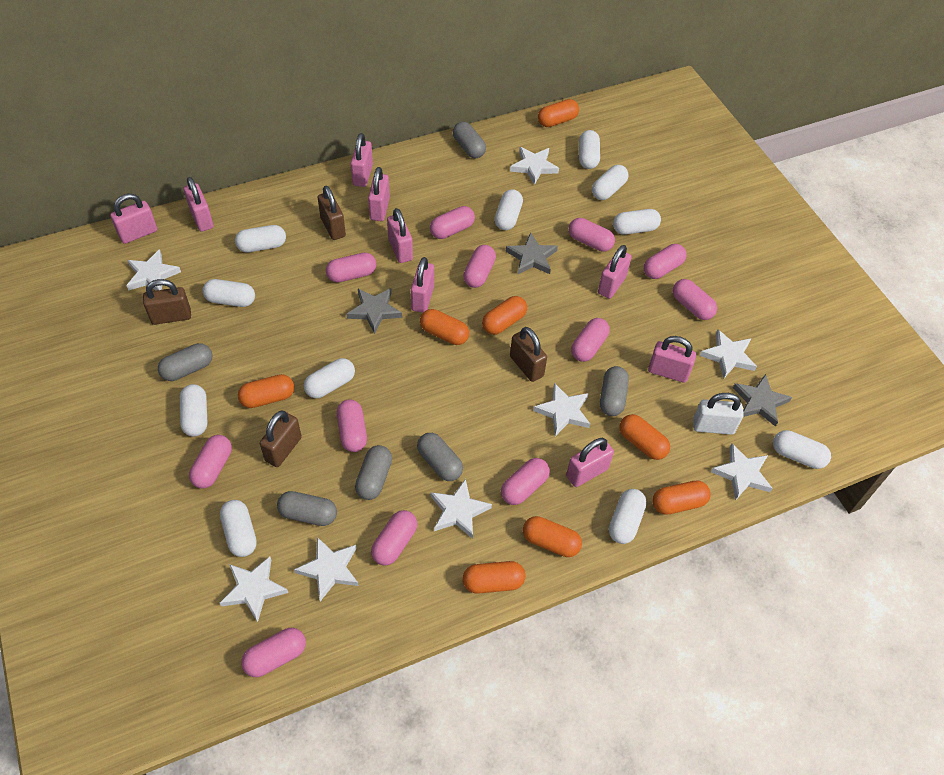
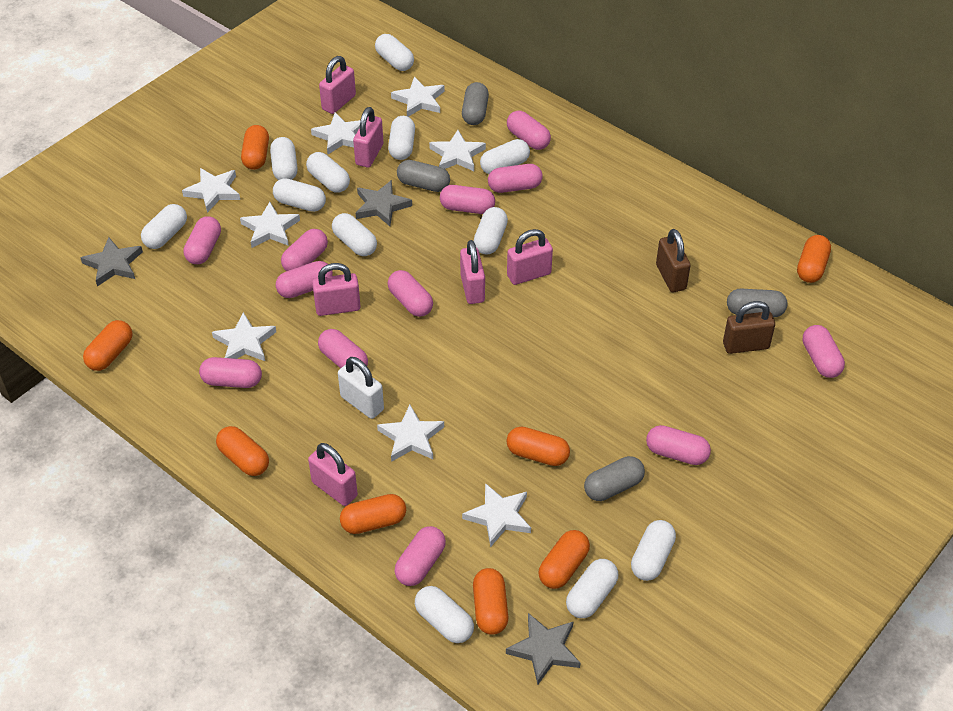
brown padlock: 4 -> 2
grey capsule: 6 -> 4
pink padlock: 9 -> 6
white capsule: 11 -> 12

